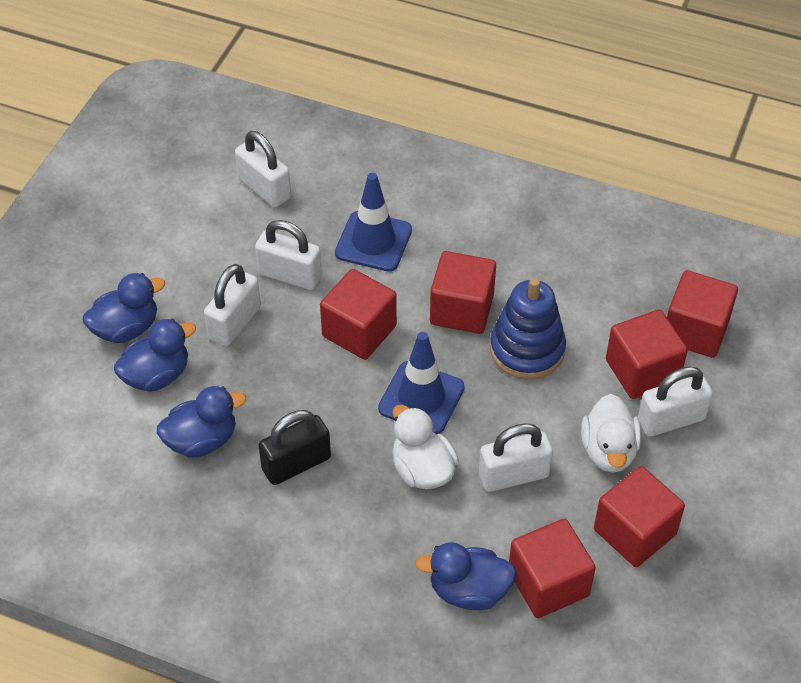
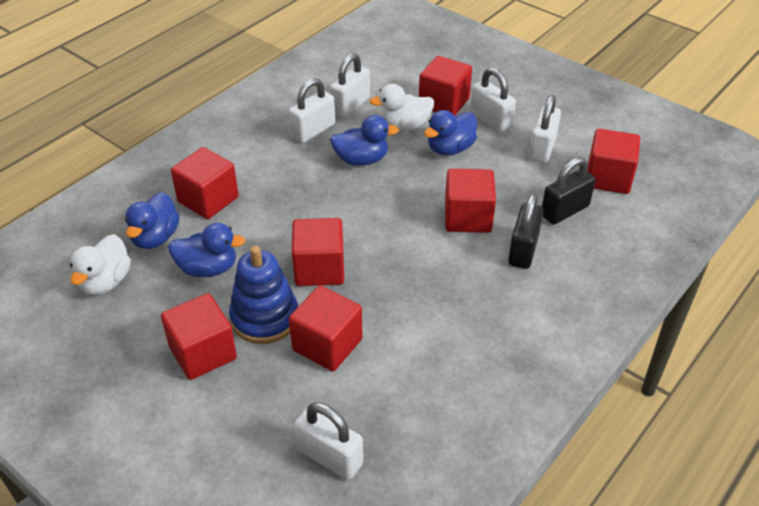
black padlock: 1 -> 2
blue traffic cone: 2 -> 0
red cube: 6 -> 7

